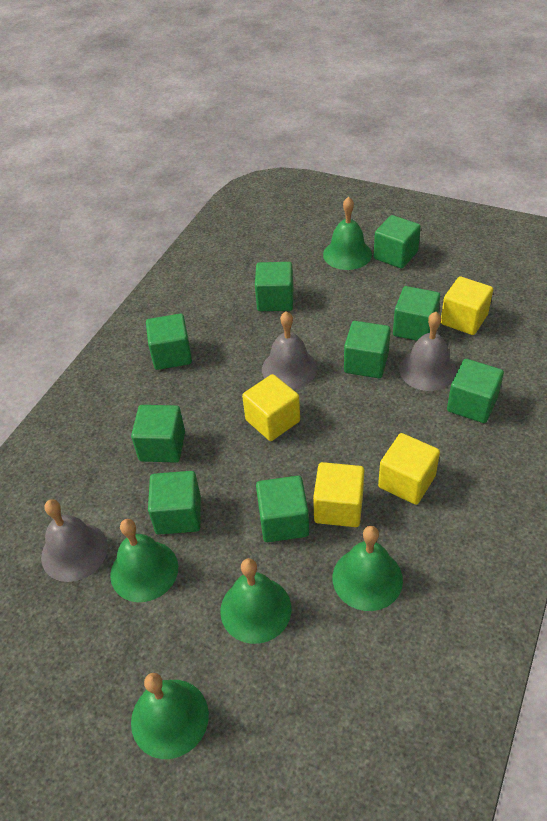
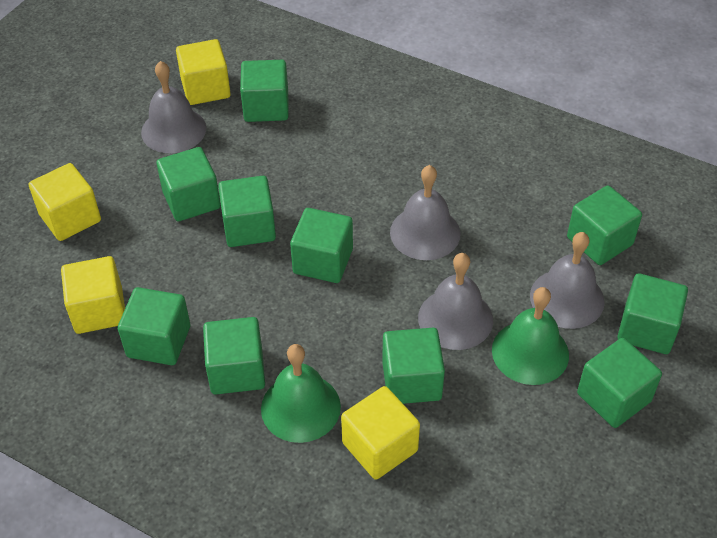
green bell: 5 -> 2
green cube: 9 -> 10
grey bell: 3 -> 4

